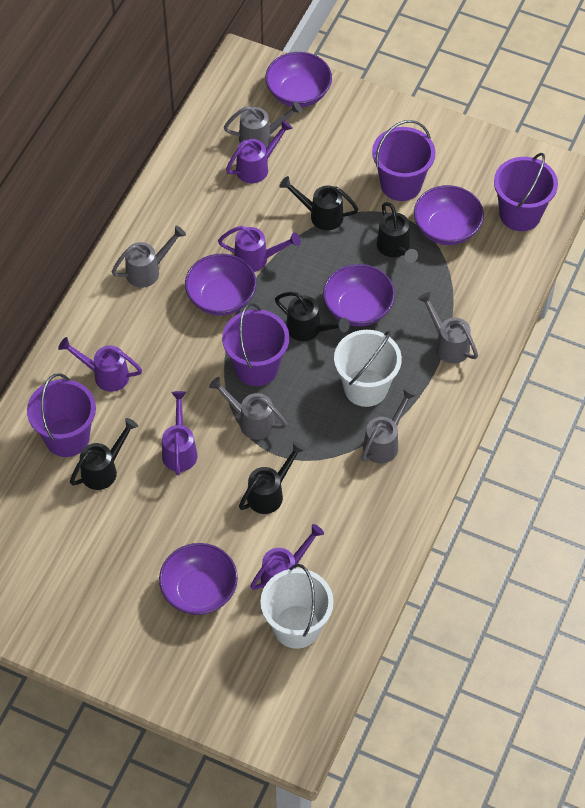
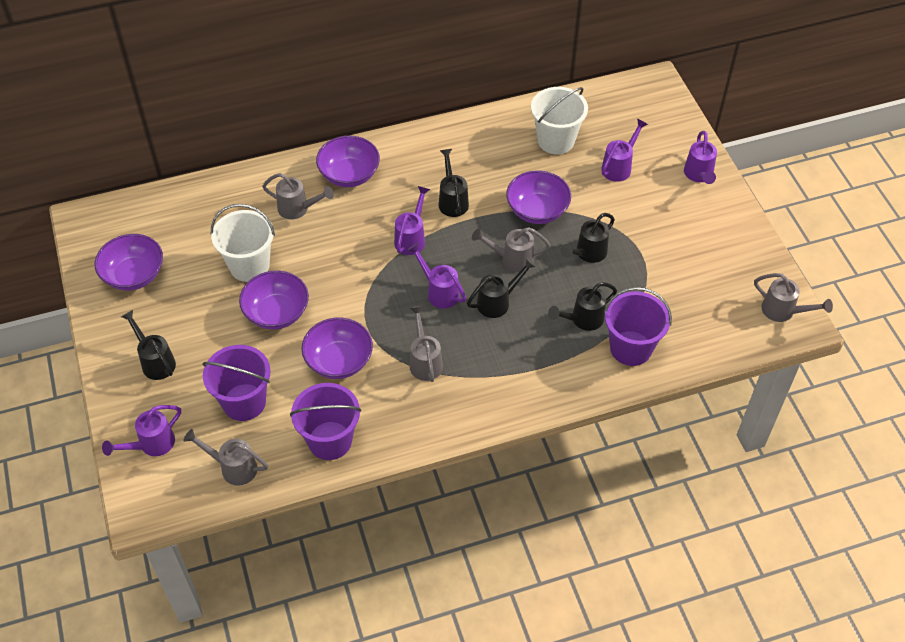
purple bucket: 4 -> 3

